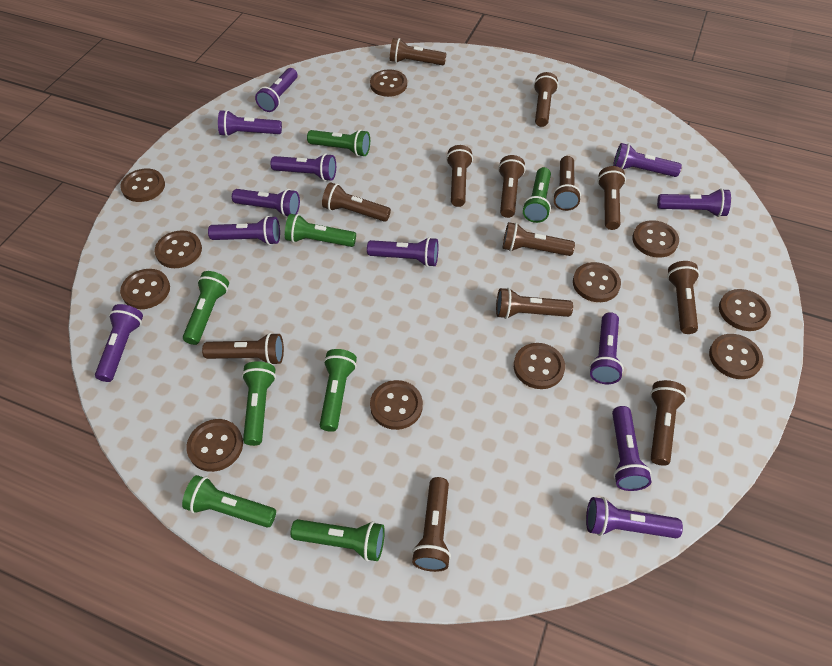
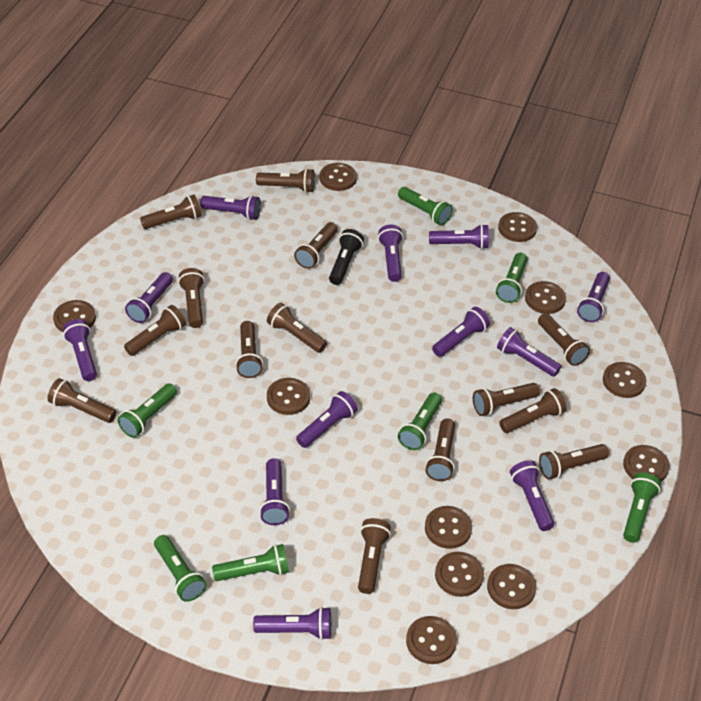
black flashlight: 0 -> 1
brown flashlight: 13 -> 14
green flashlight: 8 -> 7

